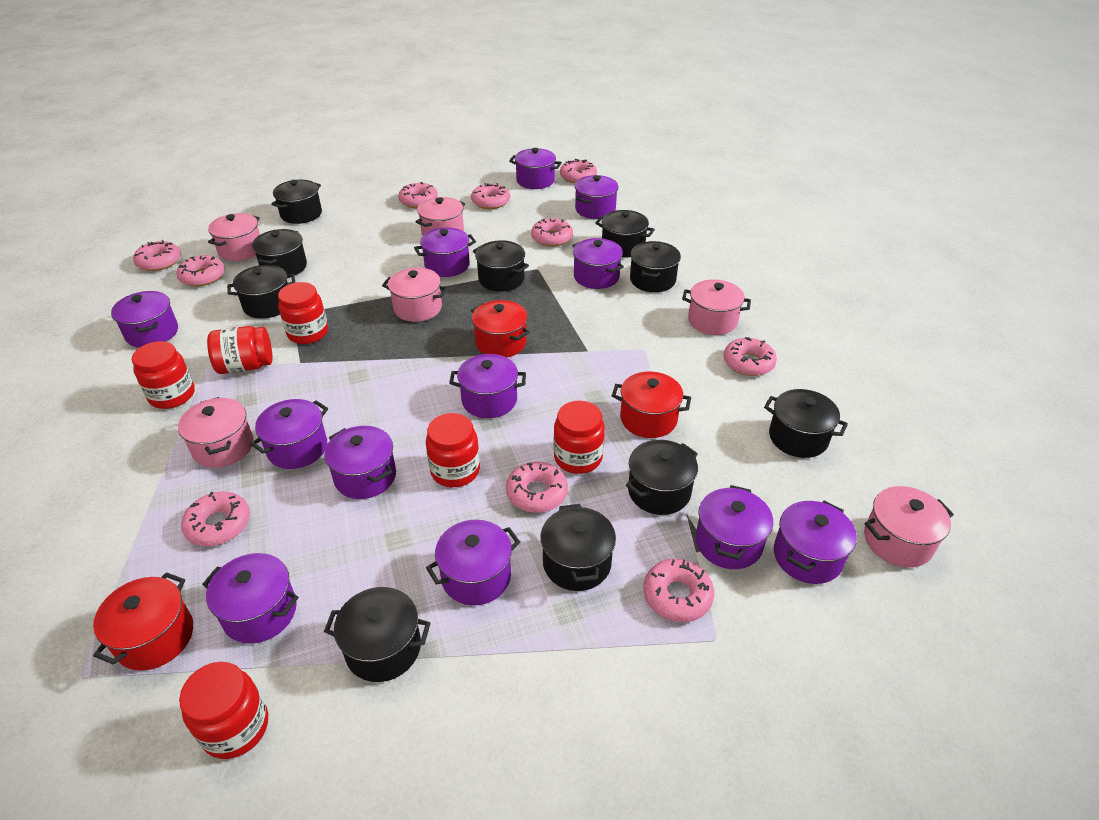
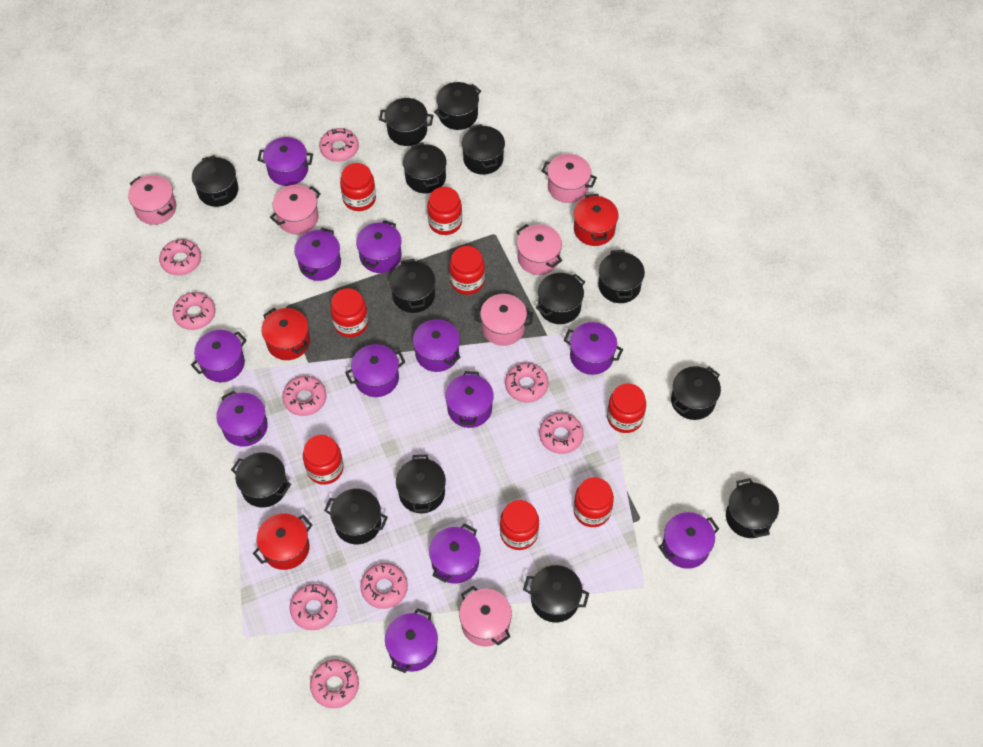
black pot: 10 -> 14
pink donut: 10 -> 9
red jar: 6 -> 8

